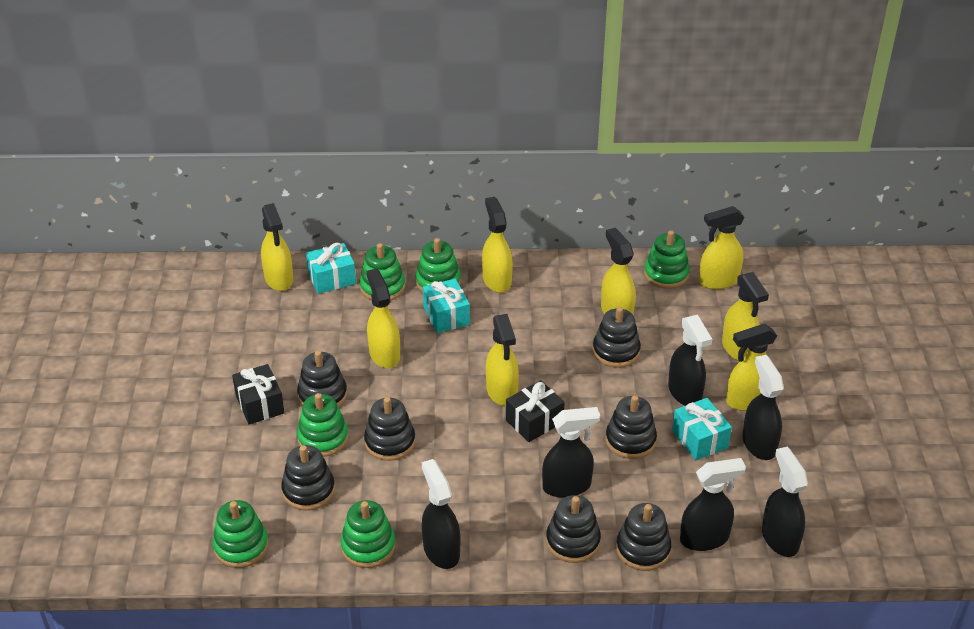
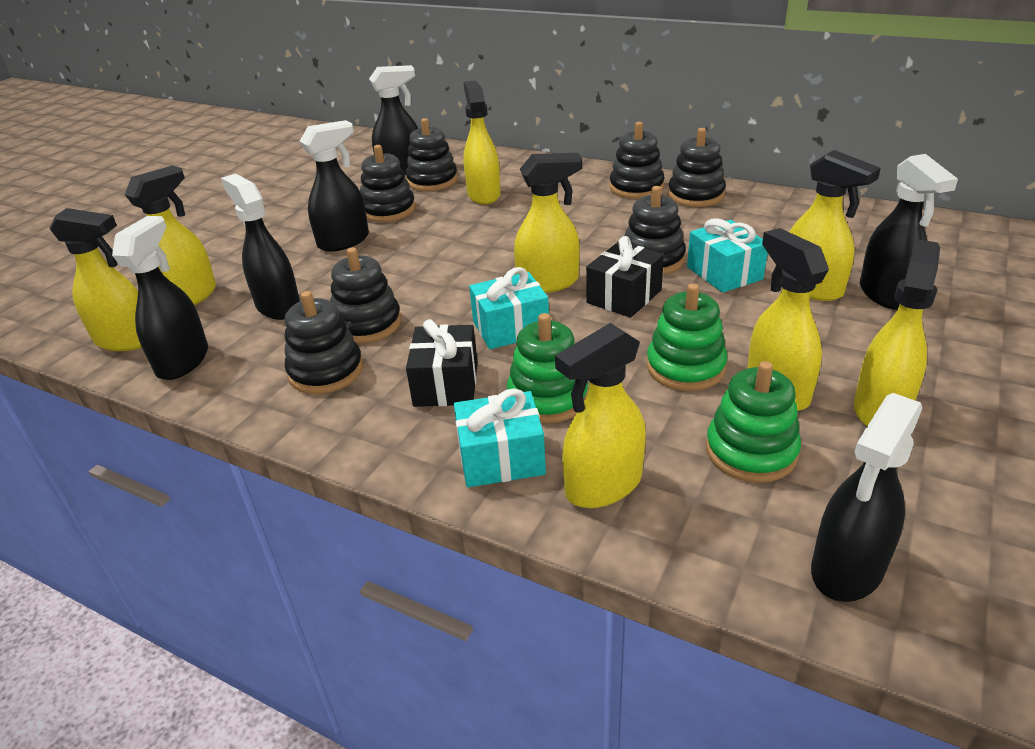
green stacking toy: 6 -> 3

